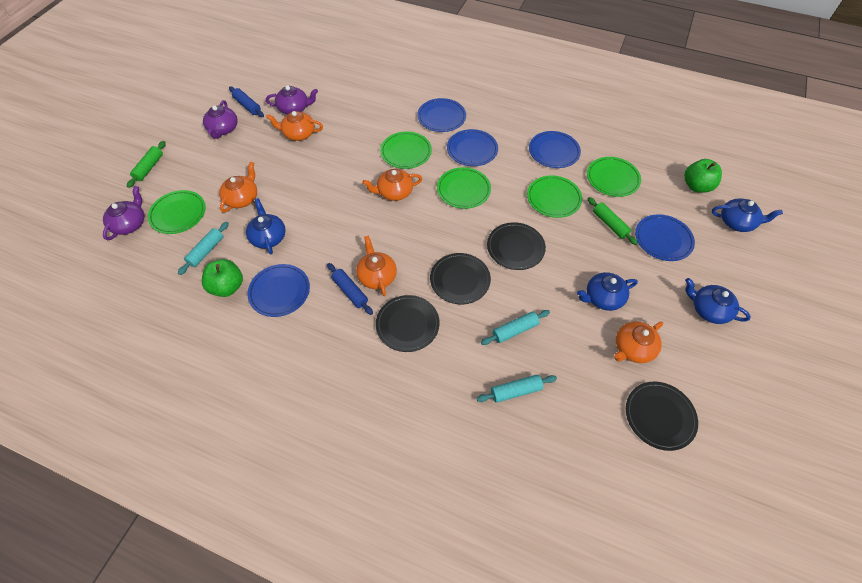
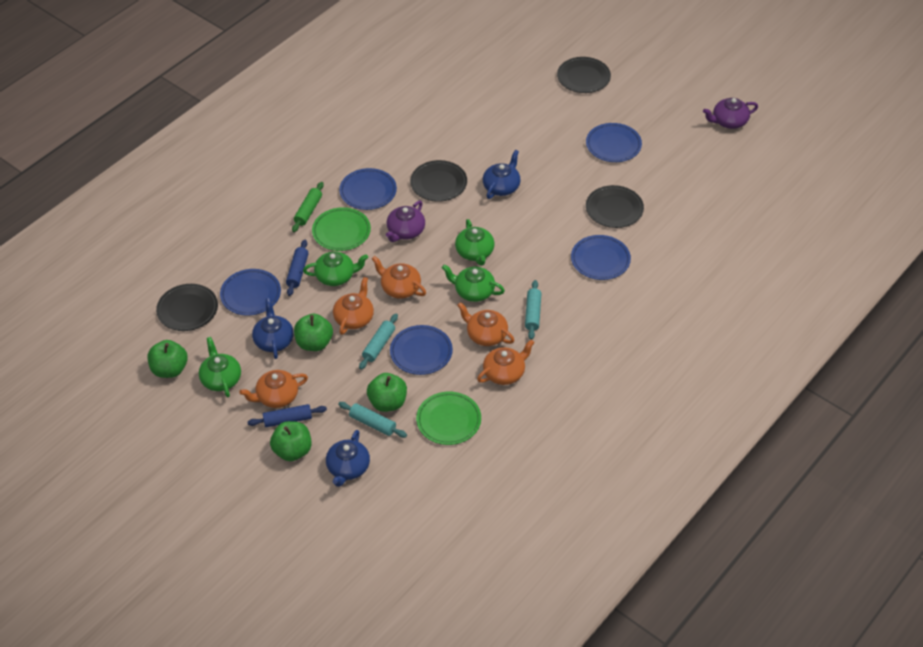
blue teapot: 4 -> 3
green apple: 2 -> 4
green plate: 5 -> 2
green rolling pin: 2 -> 1
green teapot: 0 -> 4
purple teapot: 3 -> 2

